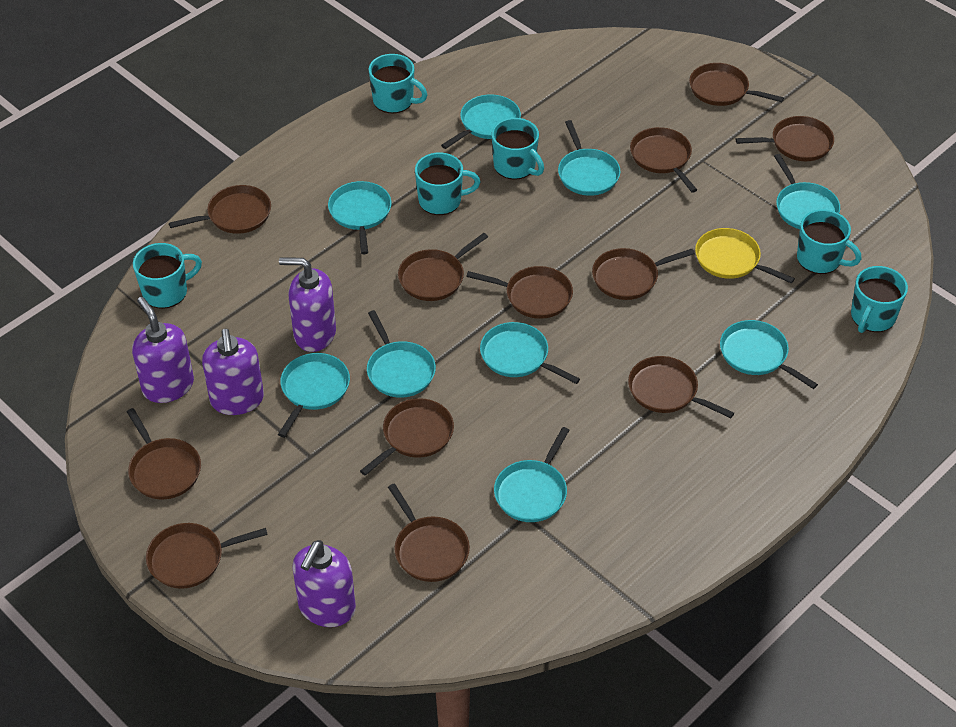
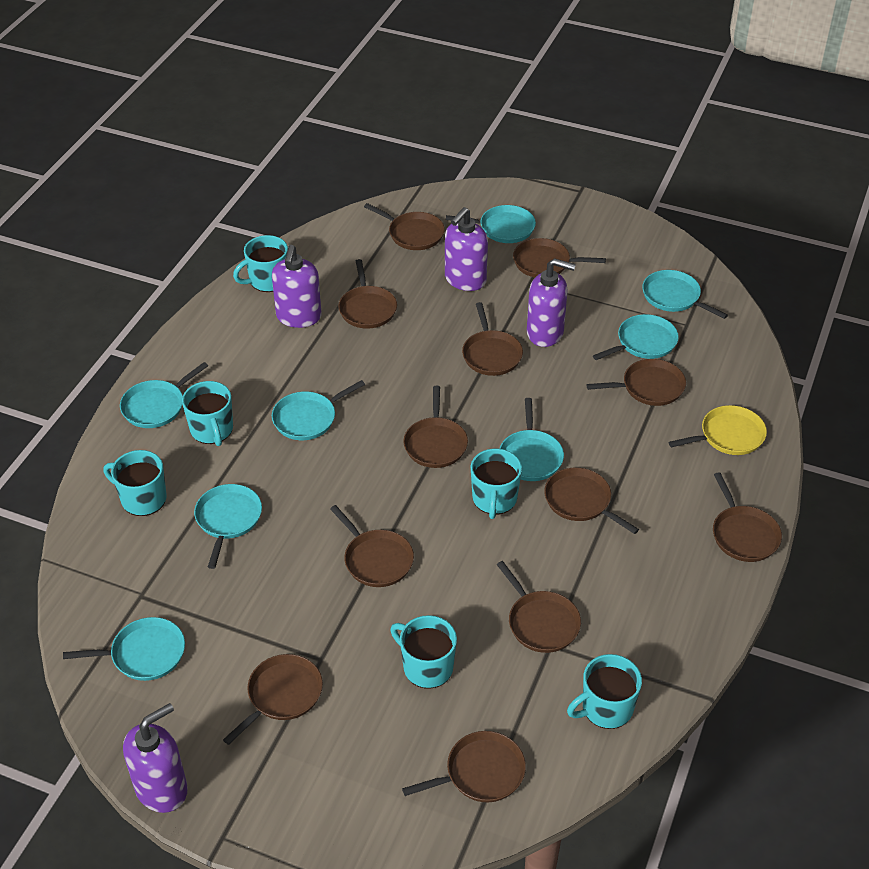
turquoise pan: 9 -> 8

